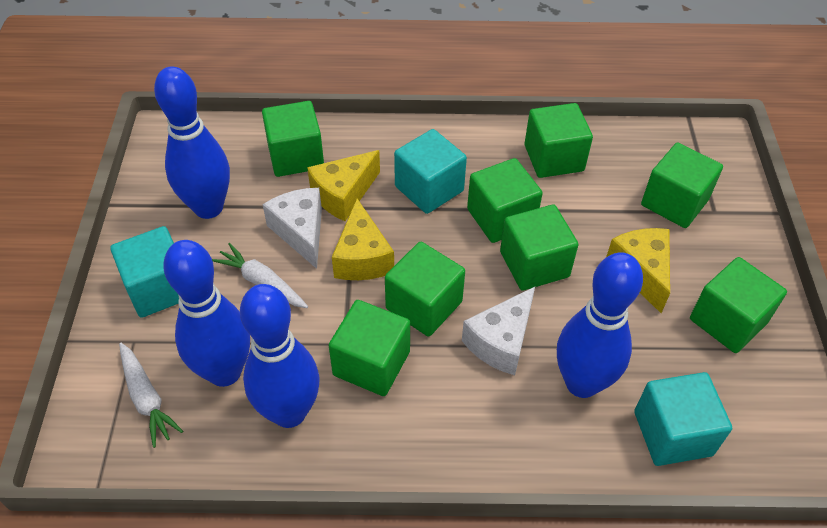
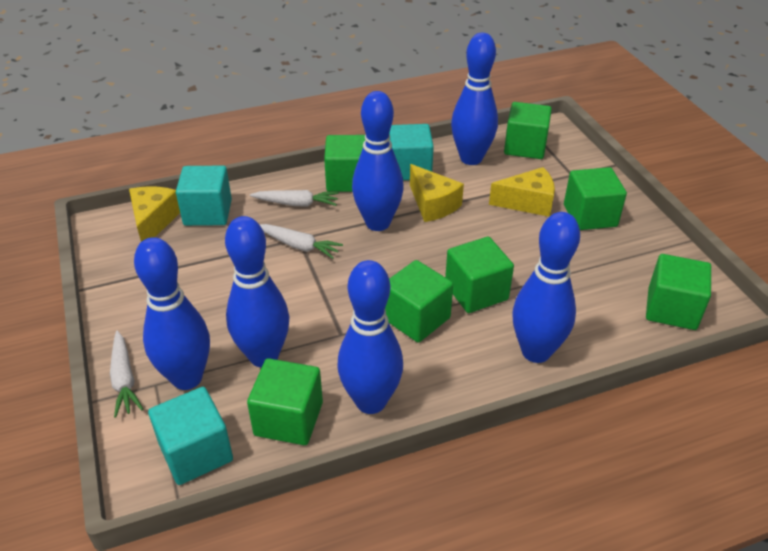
blue bowling pin: 4 -> 6
green cube: 8 -> 7
white carrot: 2 -> 3
white cheese: 2 -> 0

